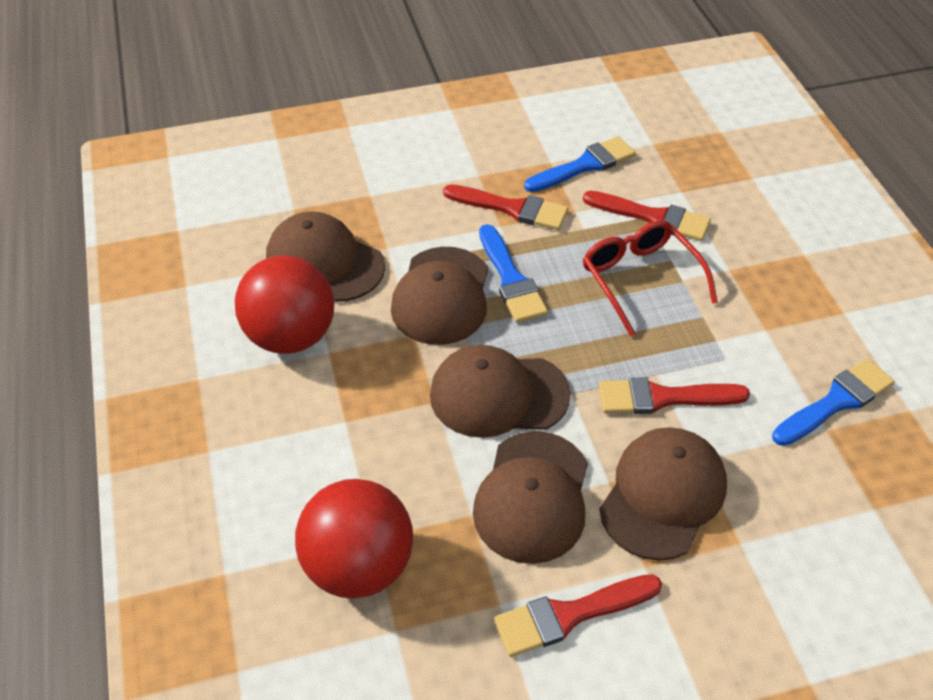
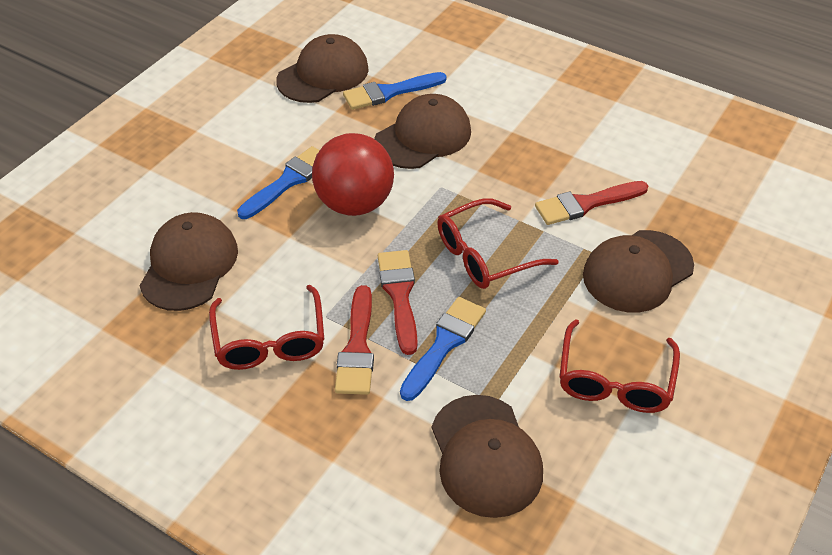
red ball: 2 -> 1
red brush: 4 -> 3
red glasses: 1 -> 3

